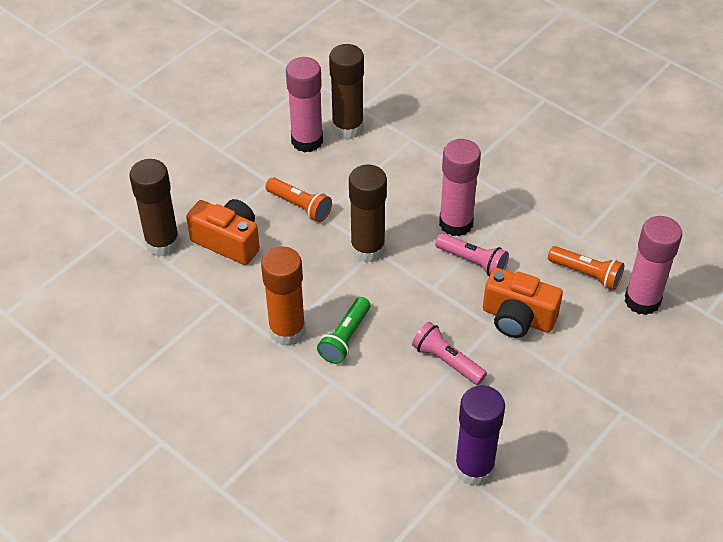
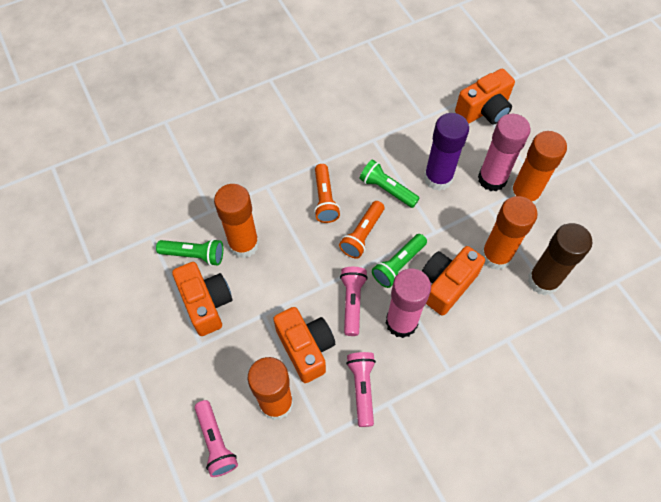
brown glue stick: 3 -> 1
green flashlight: 1 -> 3
orange camera: 2 -> 4
orange glue stick: 1 -> 4
pink flashlight: 2 -> 3
pink glue stick: 3 -> 2

